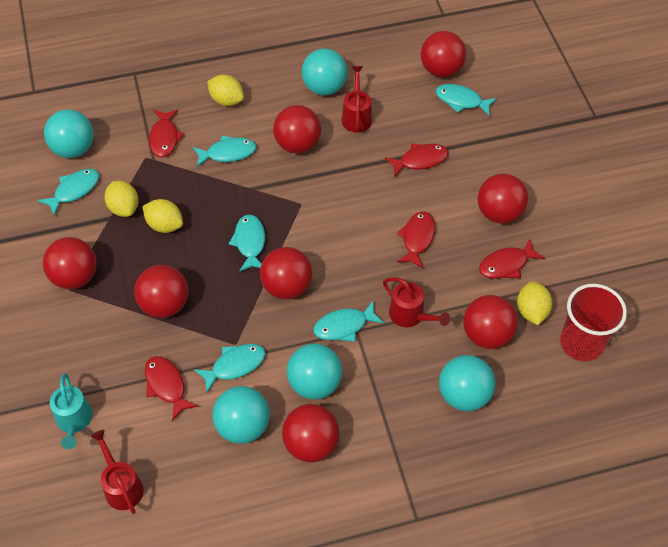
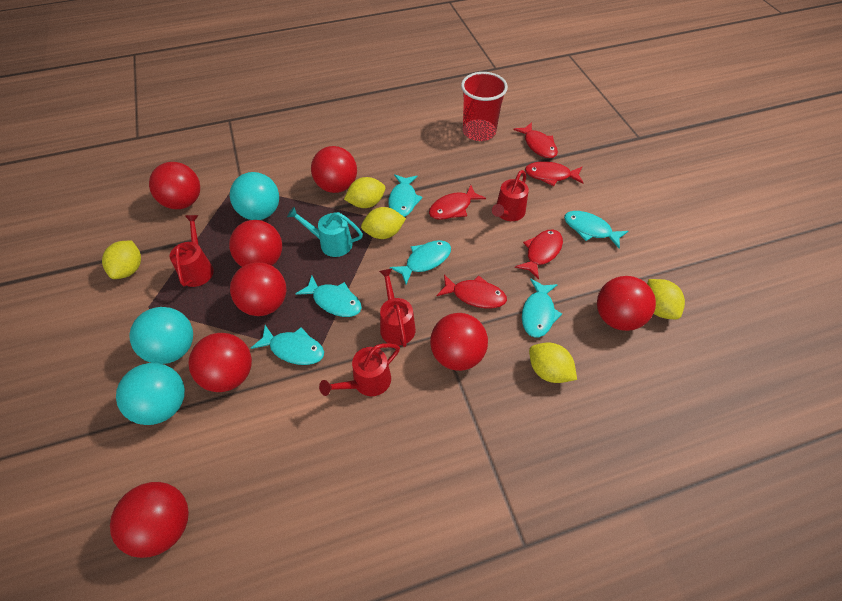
red watering can: 3 -> 4
turquoise ball: 5 -> 3
yellow lemon: 4 -> 5

